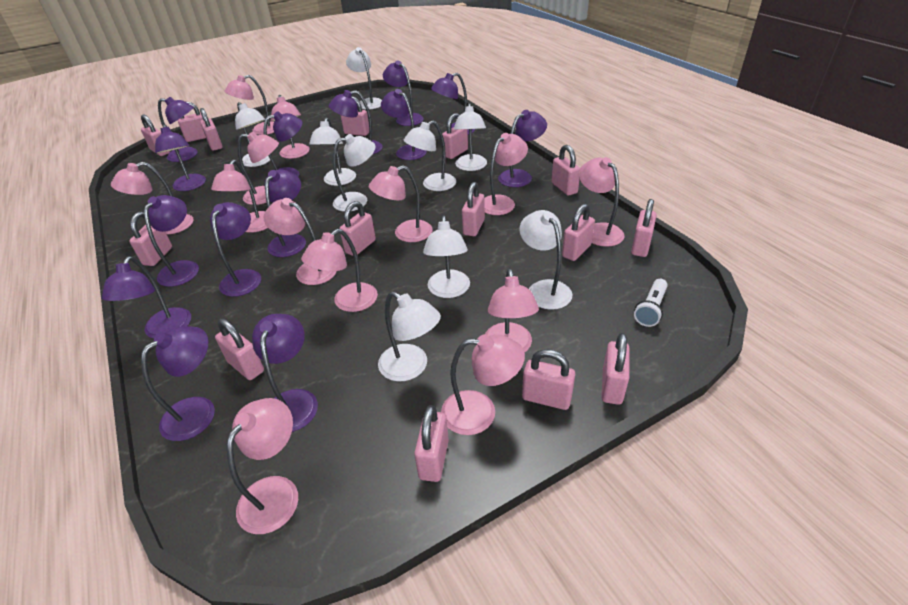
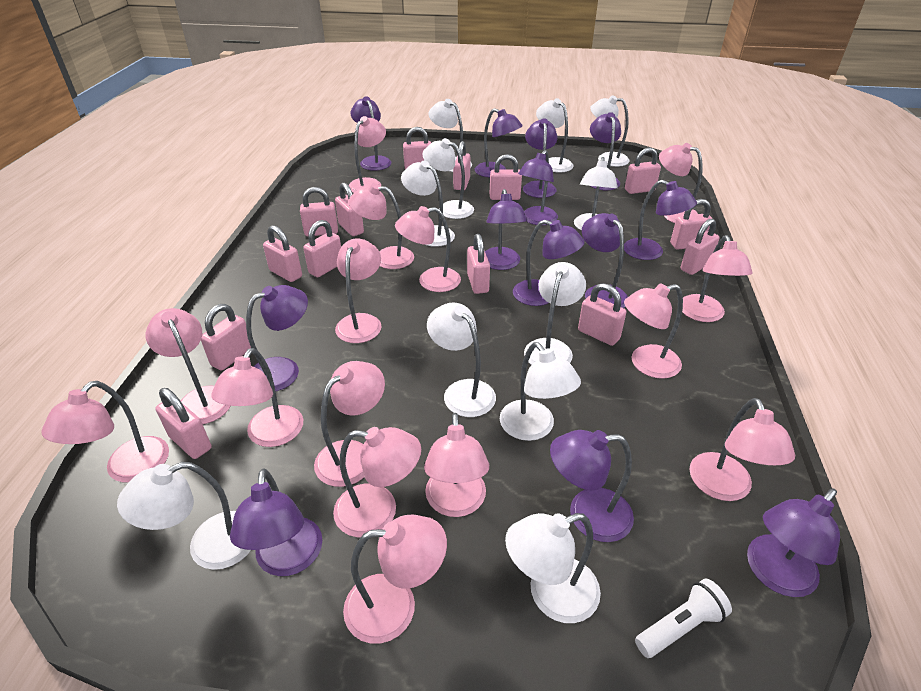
pink lamp: 13 -> 15
pink padlock: 15 -> 14
purple lamp: 14 -> 13
white lamp: 9 -> 11

